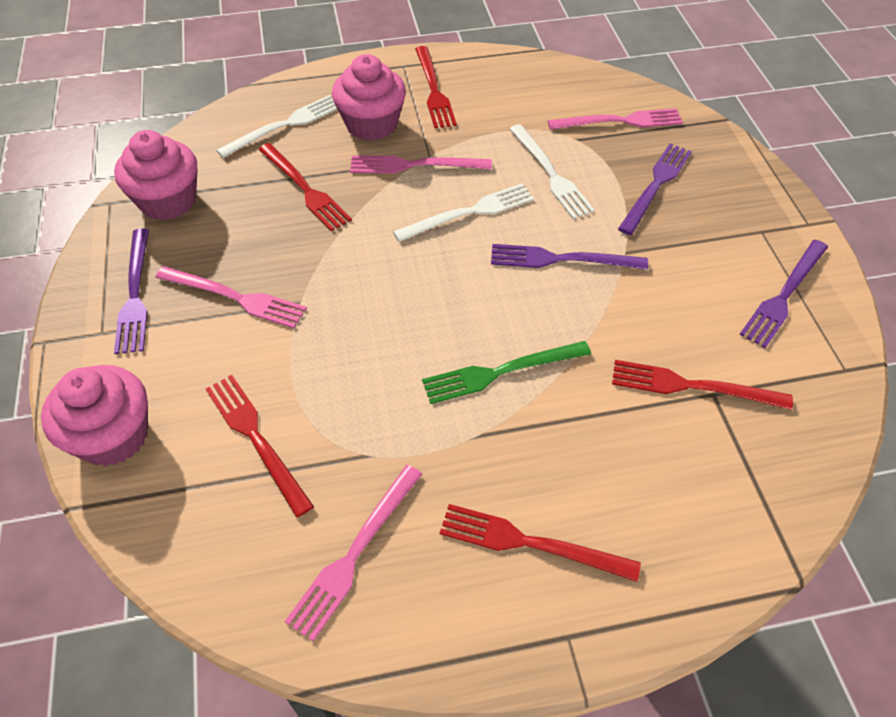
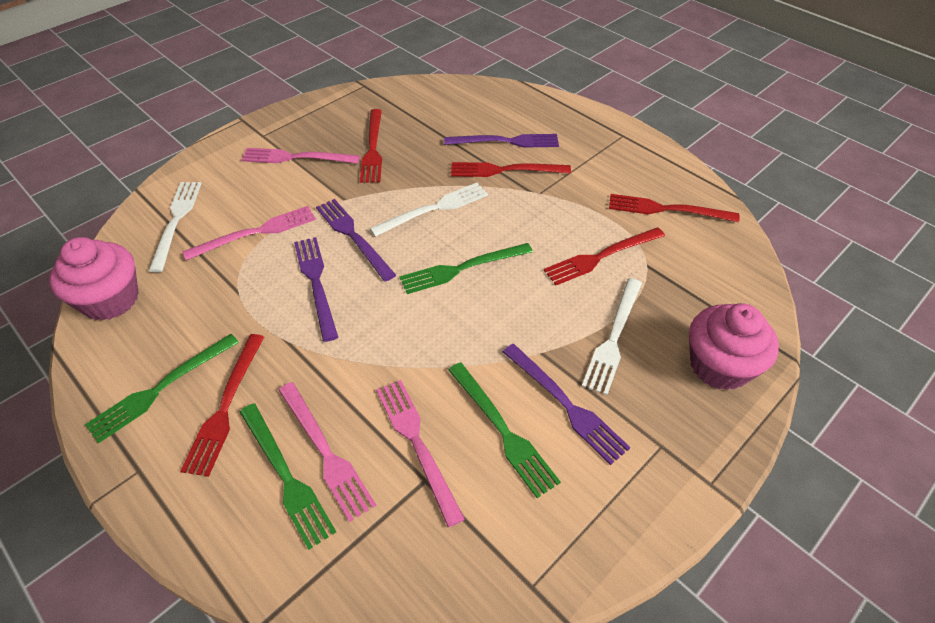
green fork: 1 -> 4
pink cupcake: 3 -> 2

